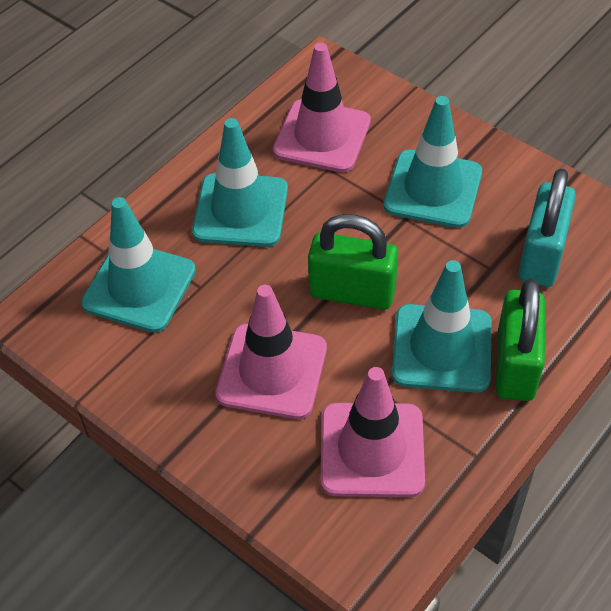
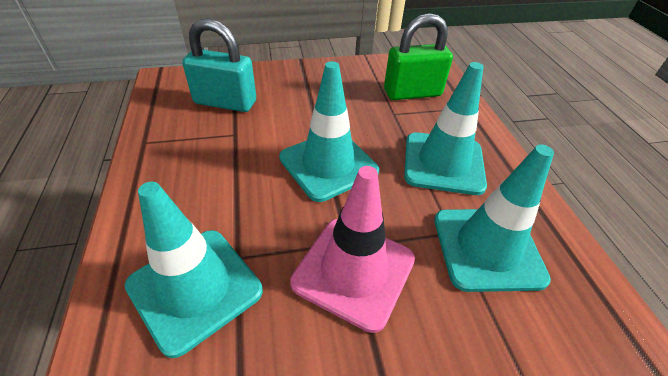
green padlock: 2 -> 1
pink traffic cone: 3 -> 1

